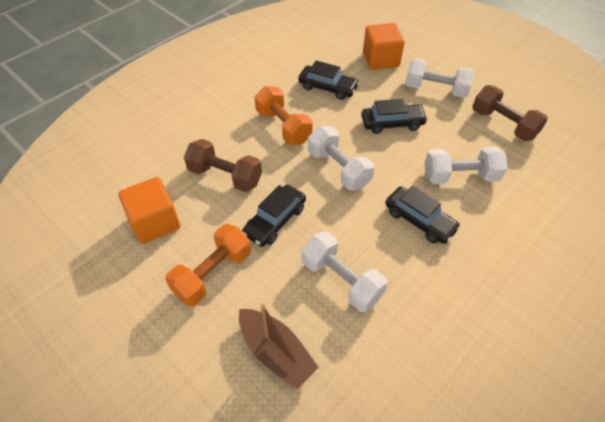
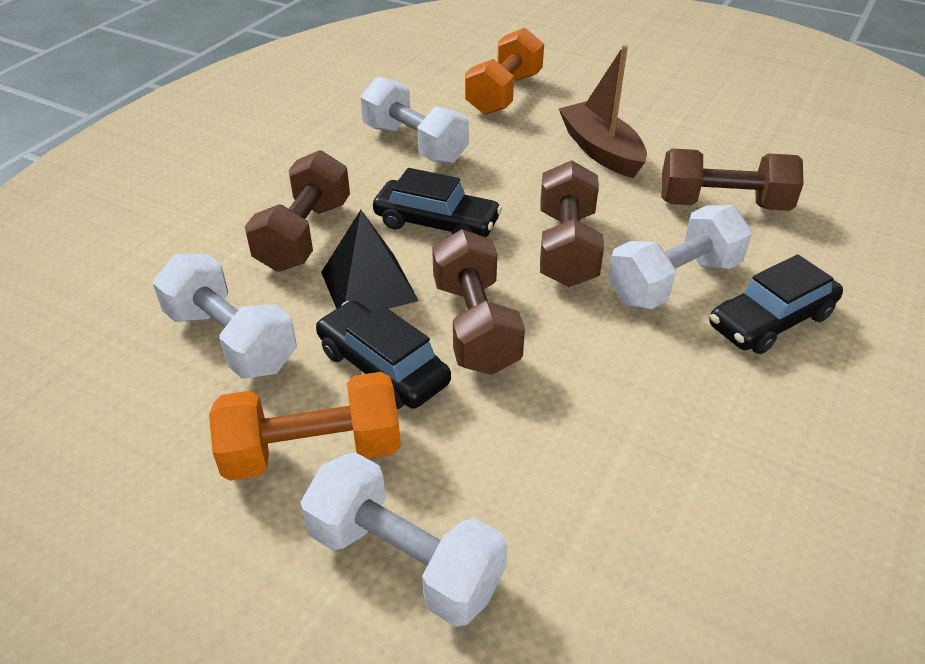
black car: 4 -> 3
black pyramid: 0 -> 1
brown dumbbell: 2 -> 4
orange cube: 2 -> 0

